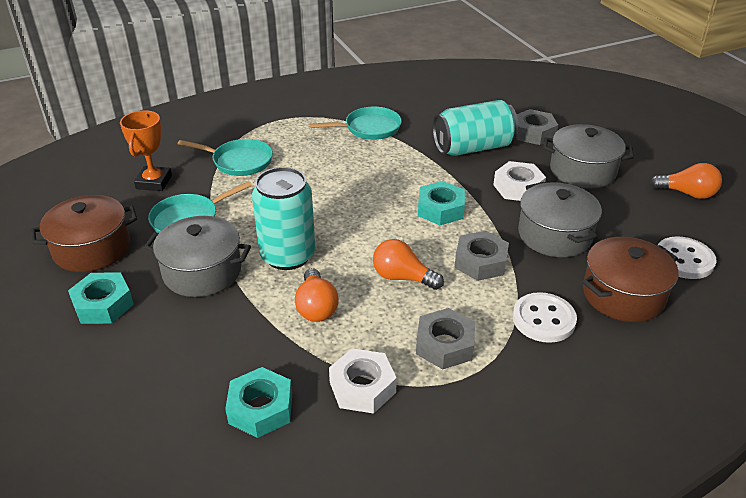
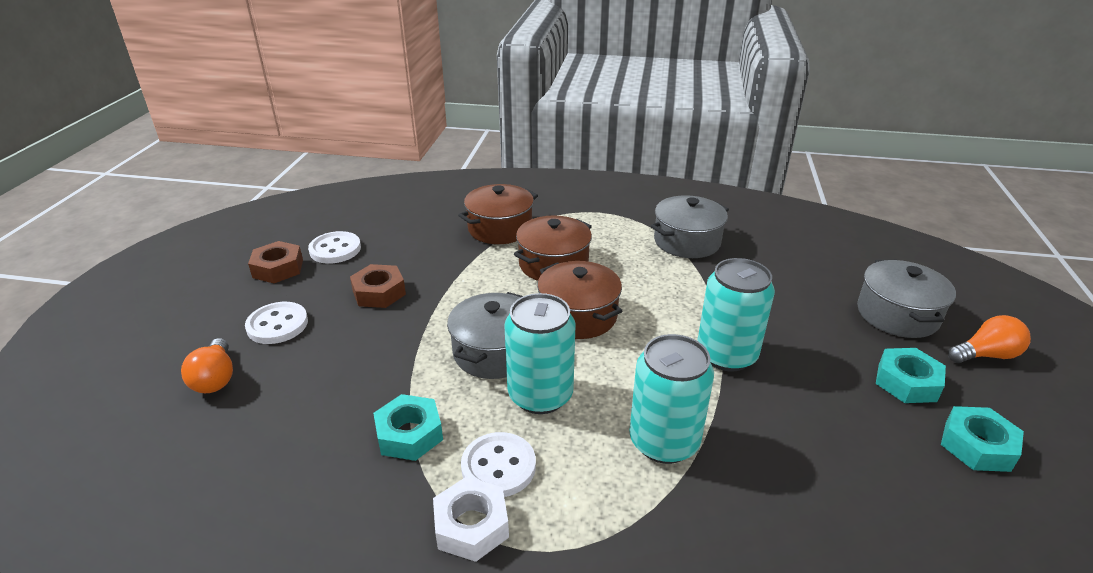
brown nut: 0 -> 2
brown pot: 2 -> 3
grey nut: 3 -> 0
orange light bulb: 3 -> 2
orange trophy: 1 -> 0
turquoise can: 2 -> 3
turquoise pan: 3 -> 0
white button: 2 -> 3
white nut: 2 -> 1

